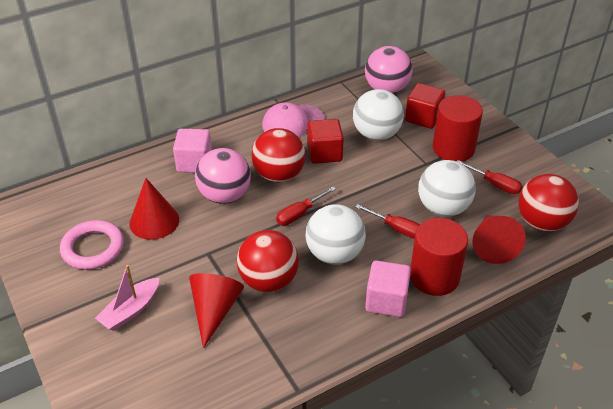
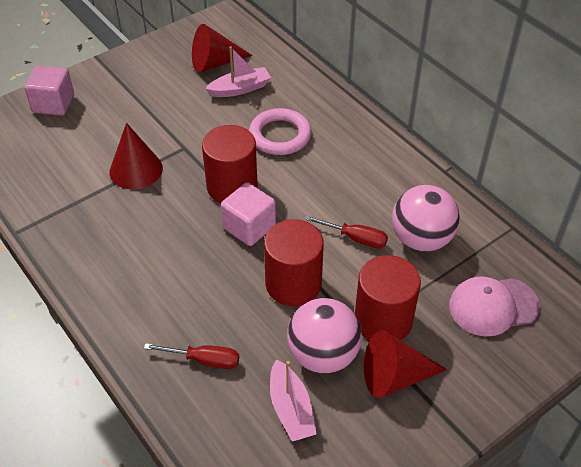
pink boat: 1 -> 2
red ball: 3 -> 0
red cube: 2 -> 0
red cylinder: 2 -> 3
red screwdriver: 3 -> 2
white ball: 3 -> 0

